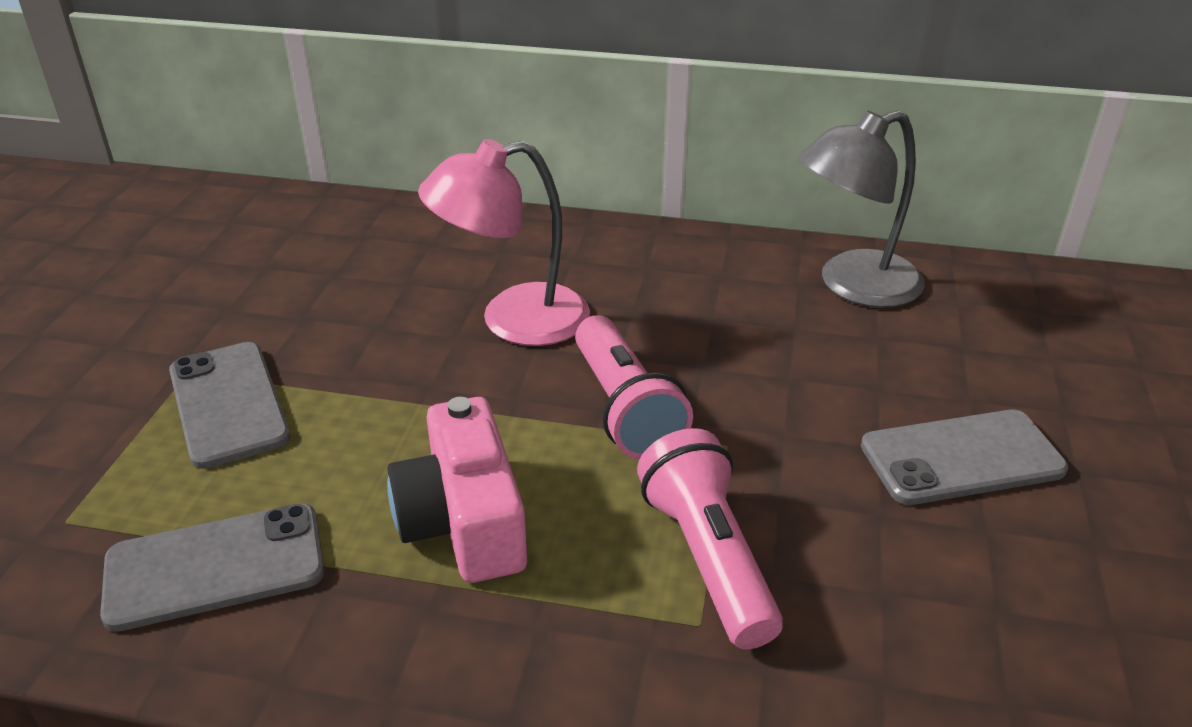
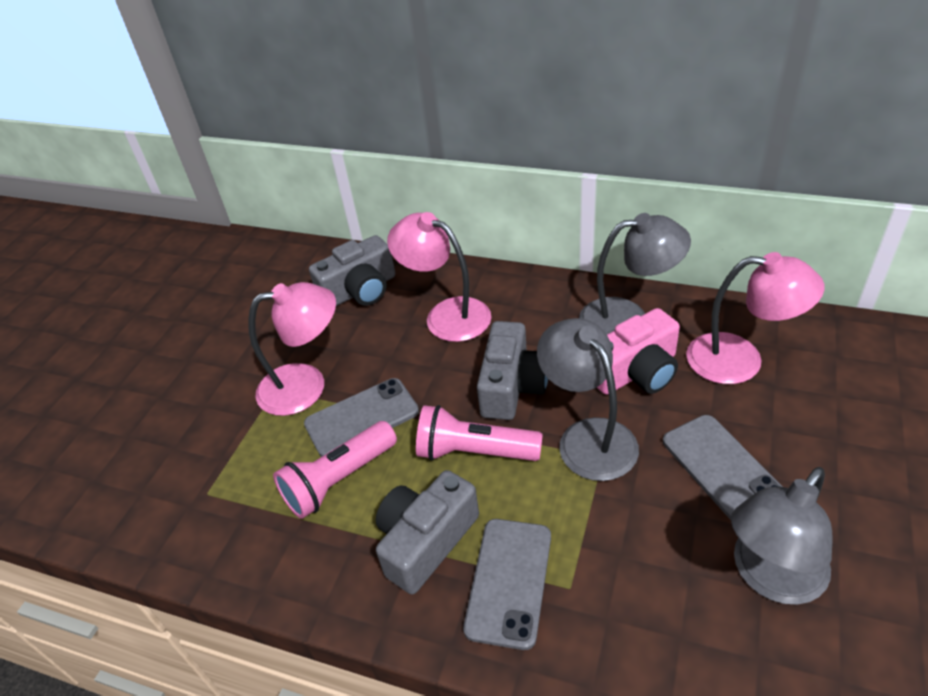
grey camera: 0 -> 3
grey lamp: 1 -> 3
pink lamp: 1 -> 3

